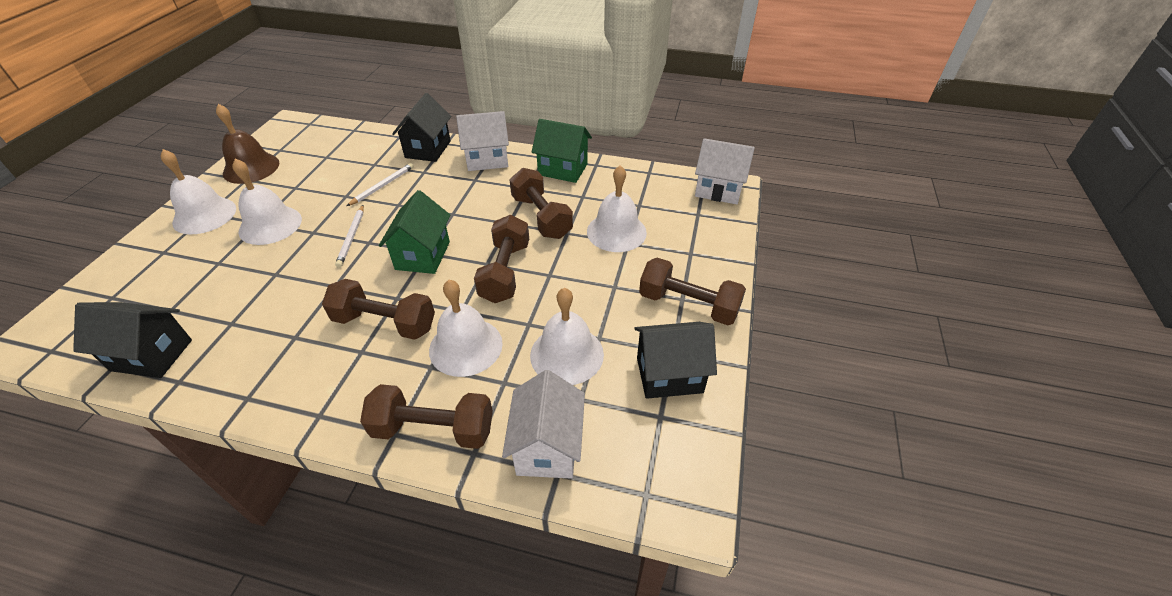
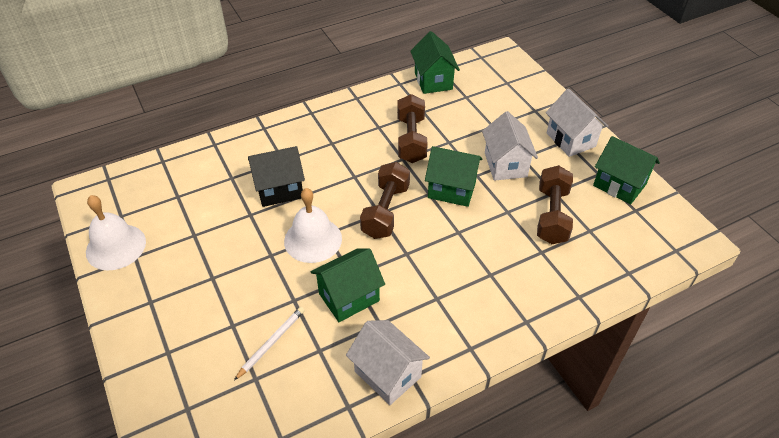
black house: 3 -> 1
brown bell: 1 -> 0
brown dumbbell: 5 -> 3
green house: 2 -> 4
white bell: 5 -> 2
white pencil: 2 -> 1

